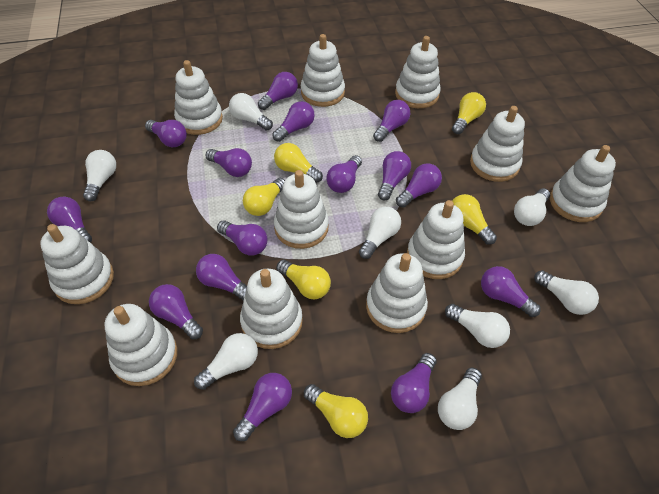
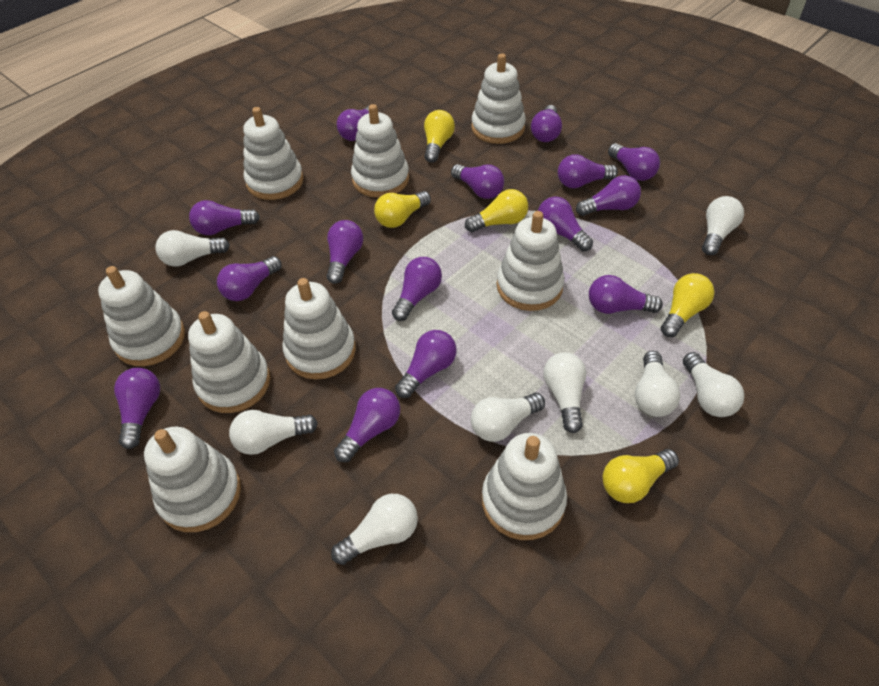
white stacking toy: 11 -> 9
yellow light bulb: 6 -> 5

